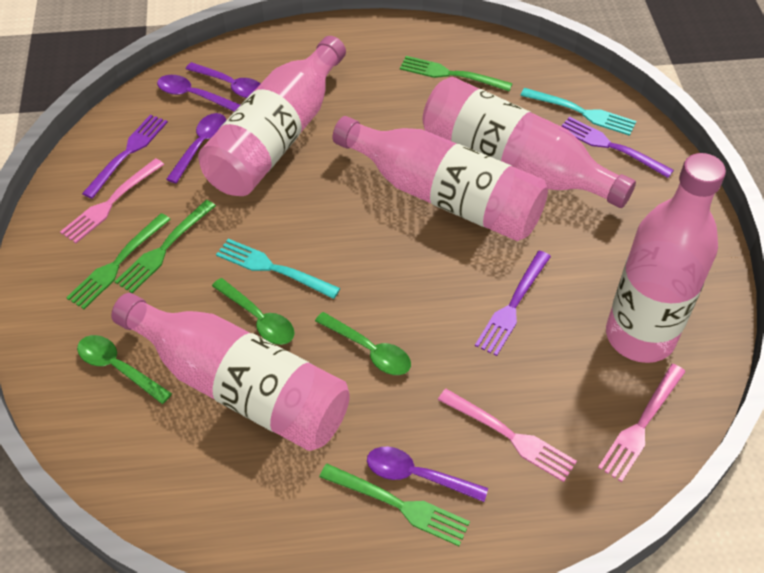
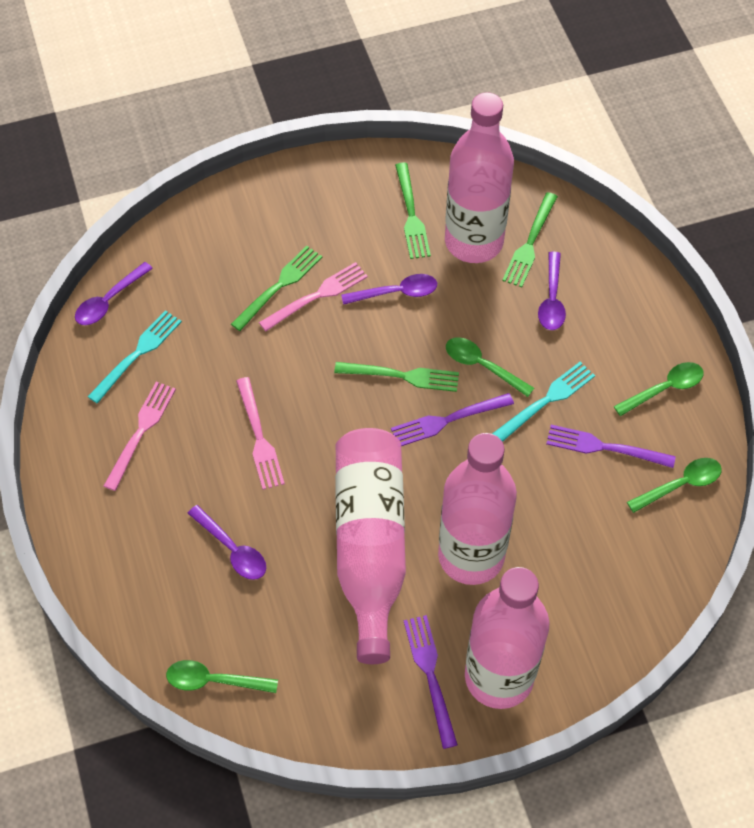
green spoon: 3 -> 4
pink bottle: 5 -> 4

